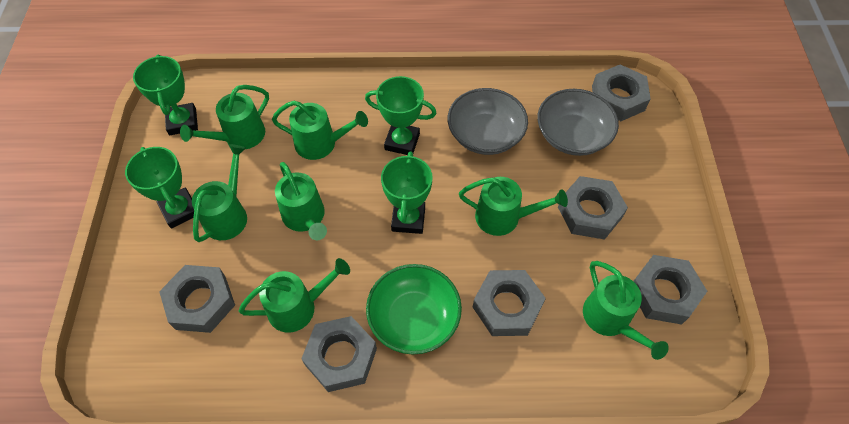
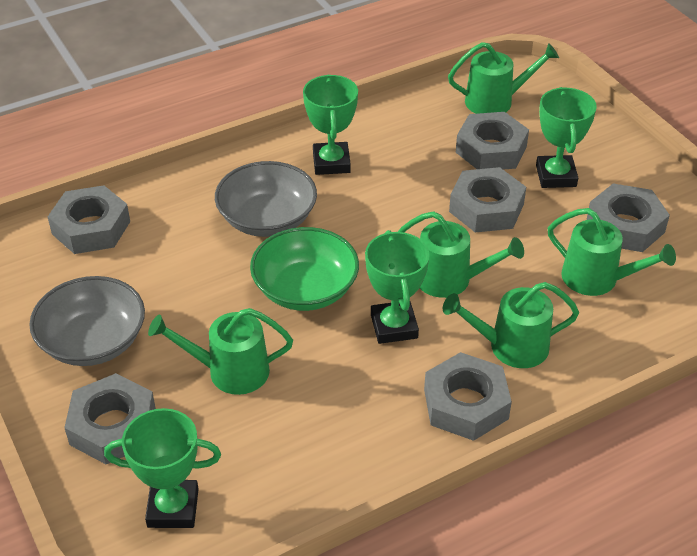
green watering can: 7 -> 5

